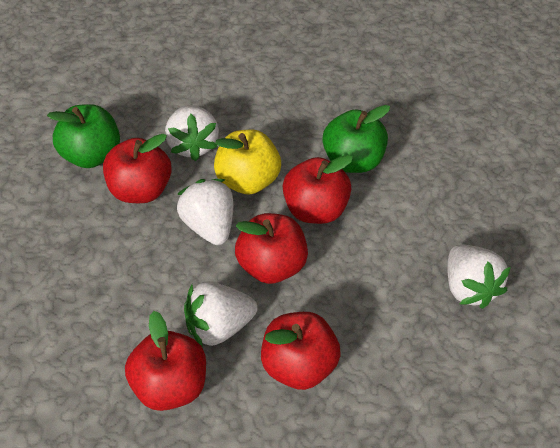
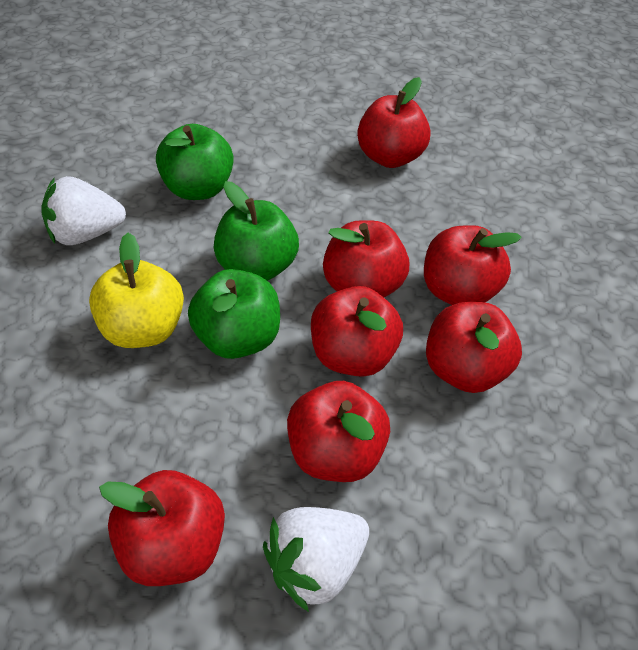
green apple: 2 -> 3
red apple: 5 -> 7
white strawberry: 4 -> 2

